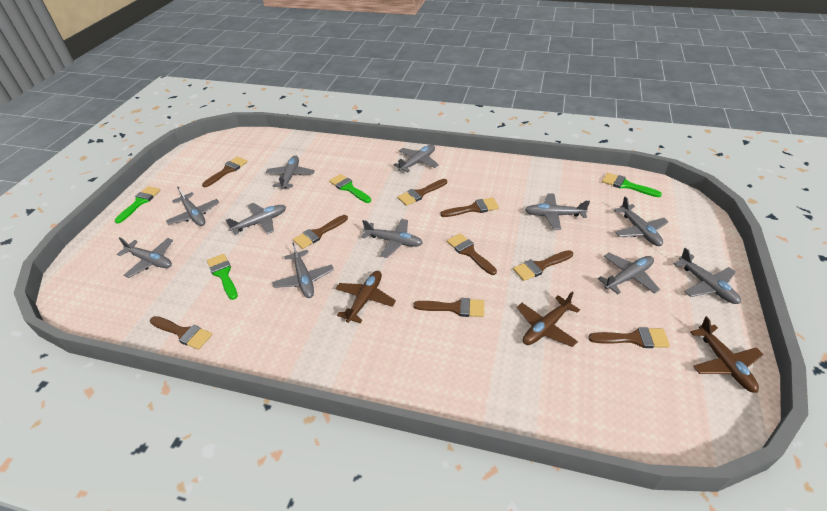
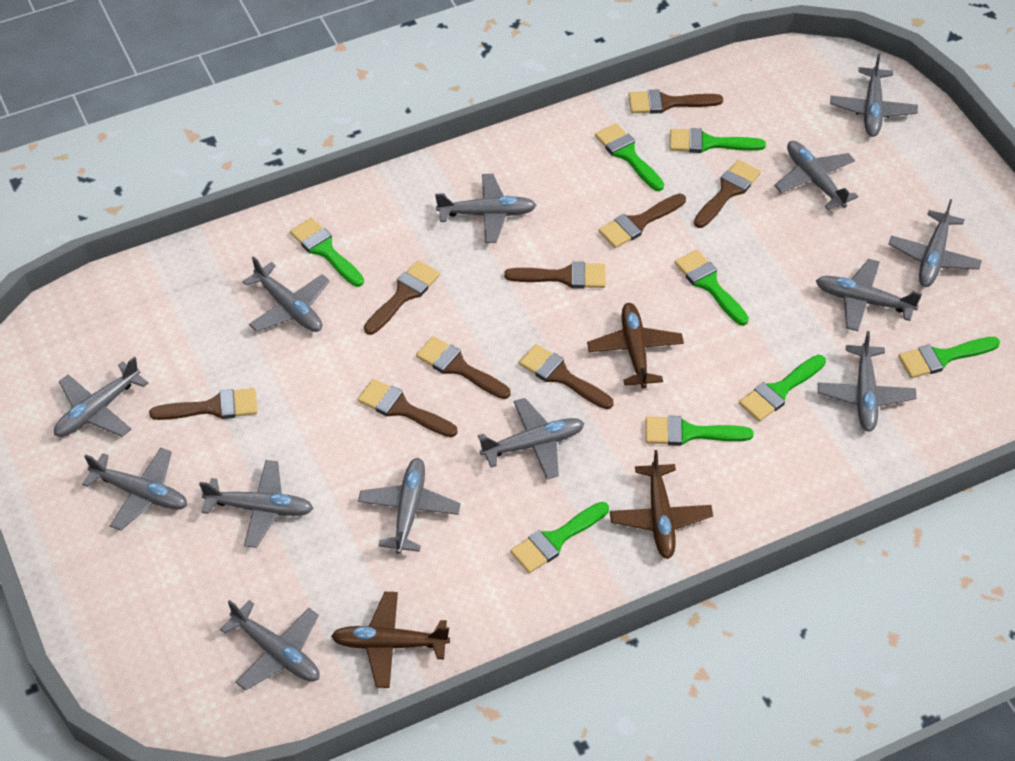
green brush: 4 -> 8
grey plane: 11 -> 13

